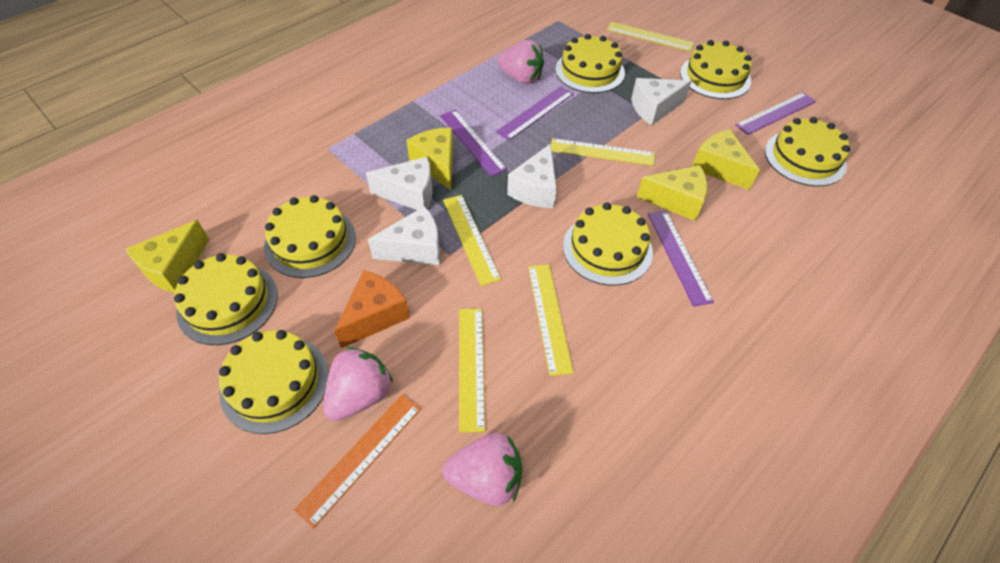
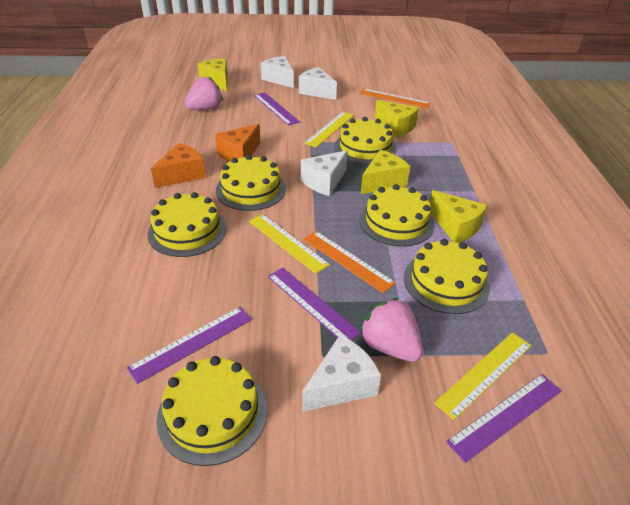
orange cheese: 1 -> 2
orange ruler: 1 -> 2
pink strawberry: 3 -> 2
yellow cake: 7 -> 6
yellow ruler: 5 -> 3

